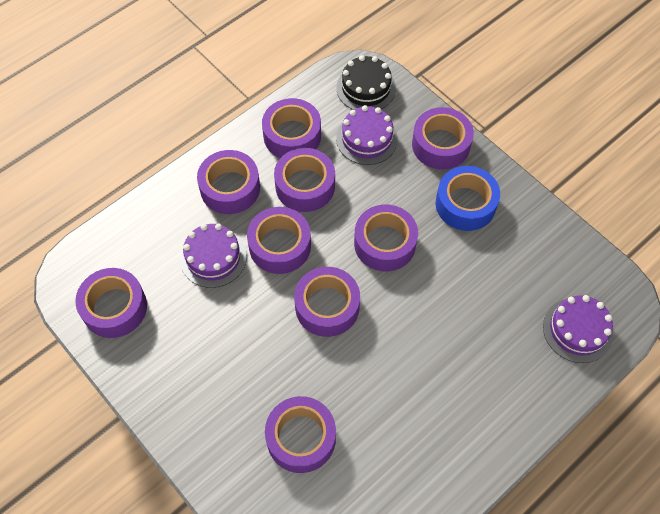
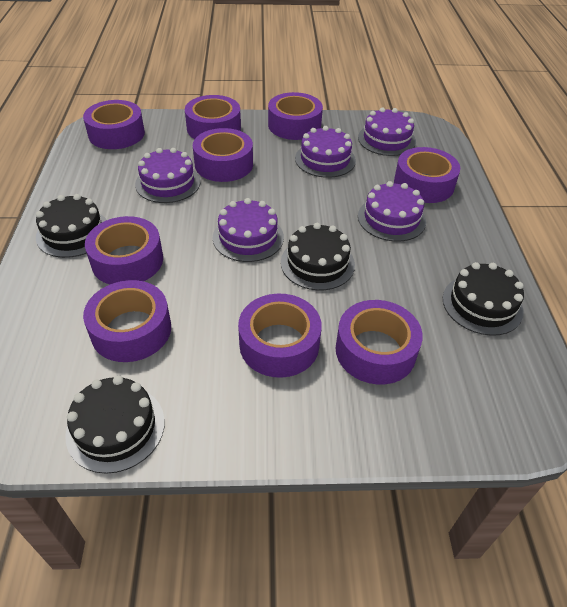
black cake: 1 -> 4
blue tape: 1 -> 0
purple cake: 3 -> 5

